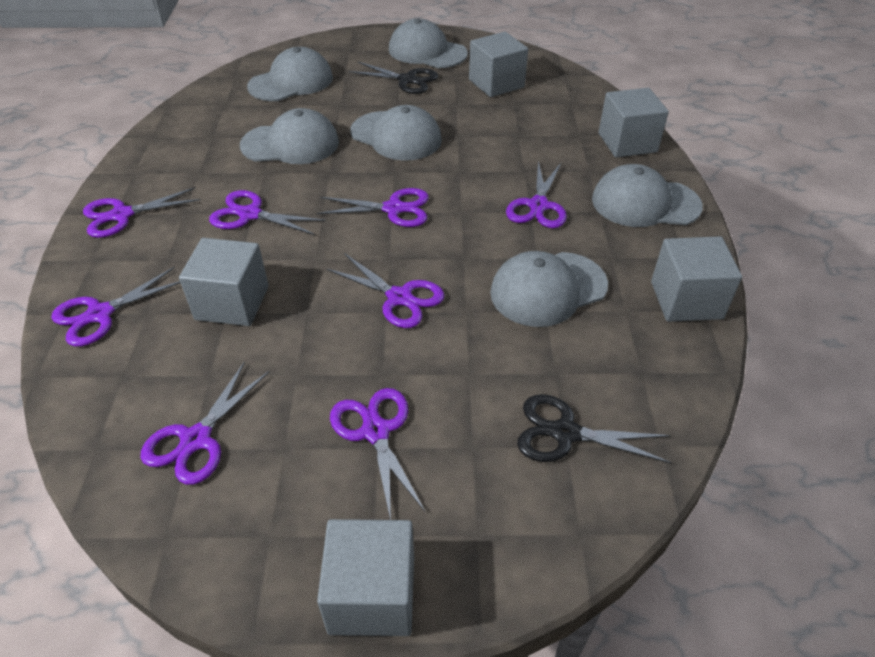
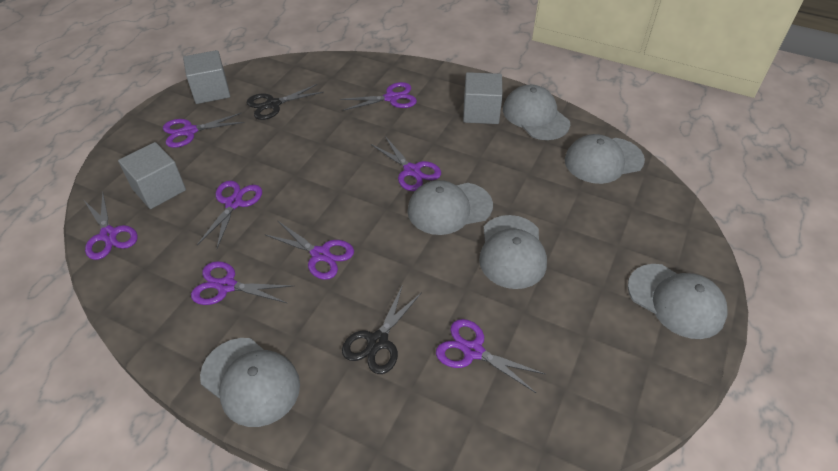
grey cube: 5 -> 3

